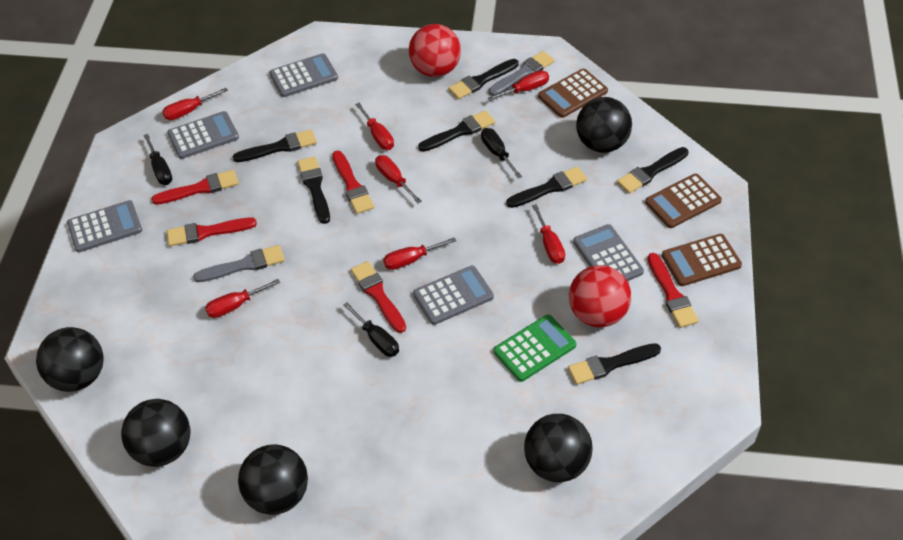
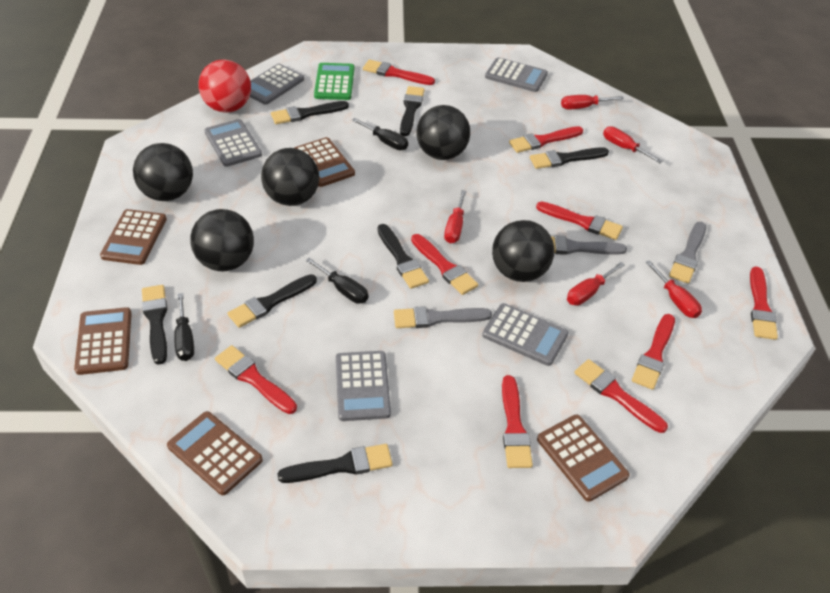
brown calculator: 3 -> 5
grey brush: 2 -> 3
red ball: 2 -> 1
red brush: 5 -> 9
red screwdriver: 7 -> 5

